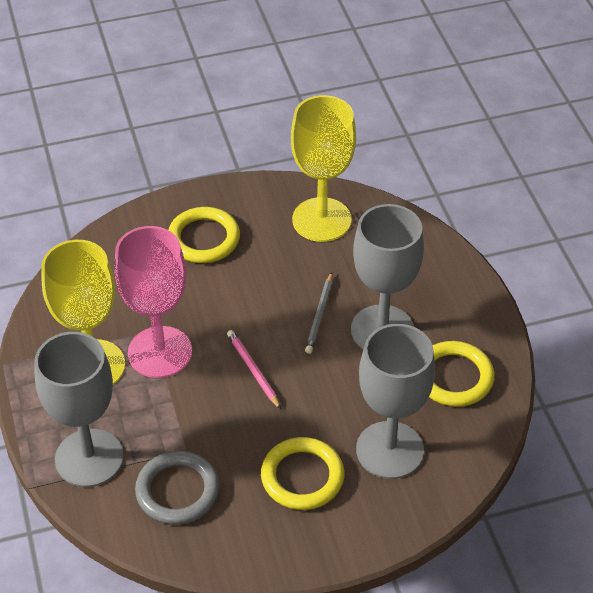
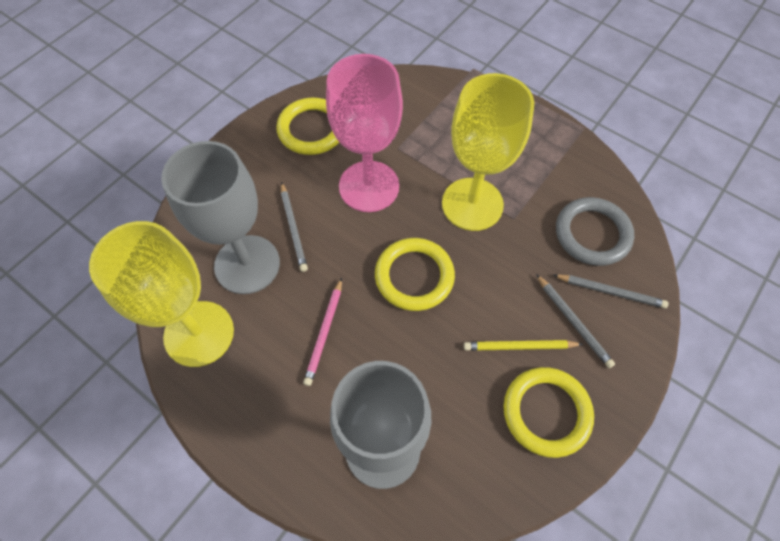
grey goblet: 3 -> 2
grey pencil: 1 -> 3
yellow pencil: 0 -> 1

